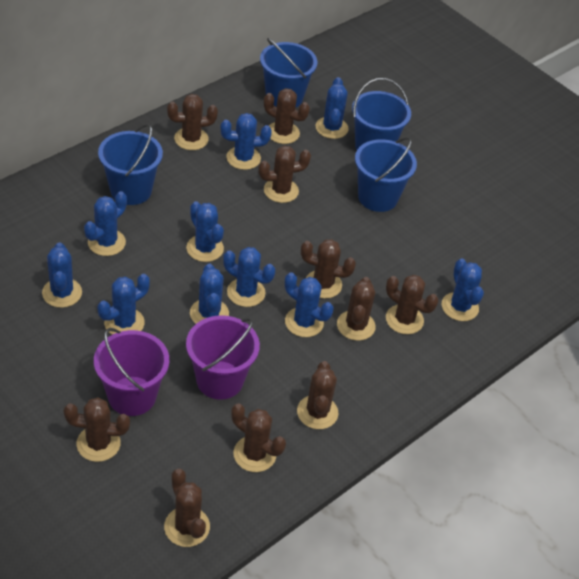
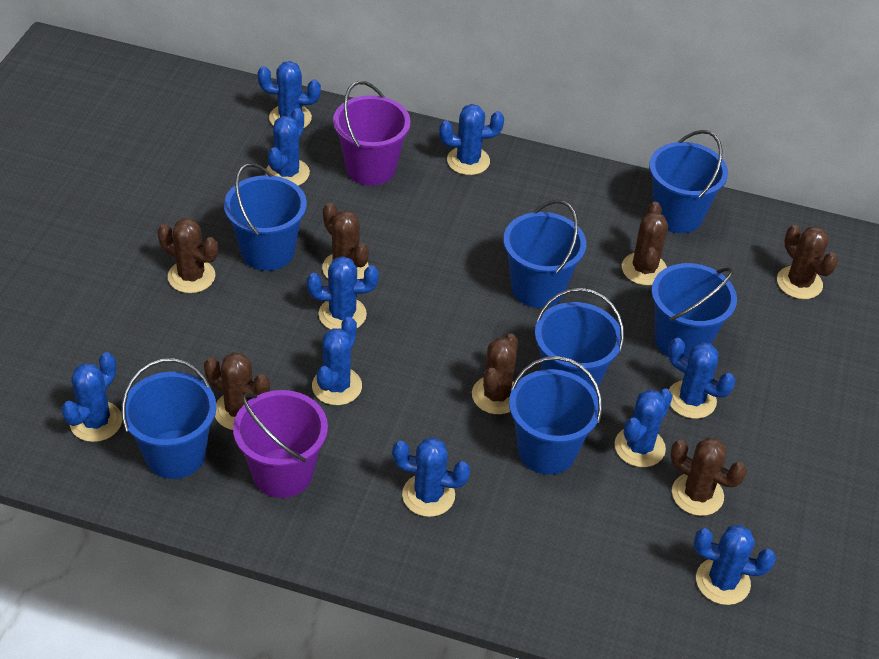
blue bucket: 4 -> 7
brown cactus: 10 -> 7

